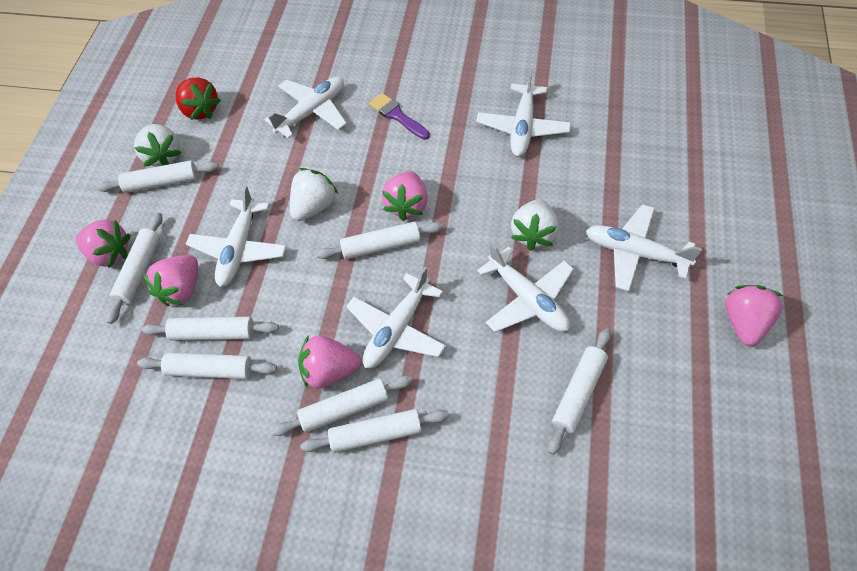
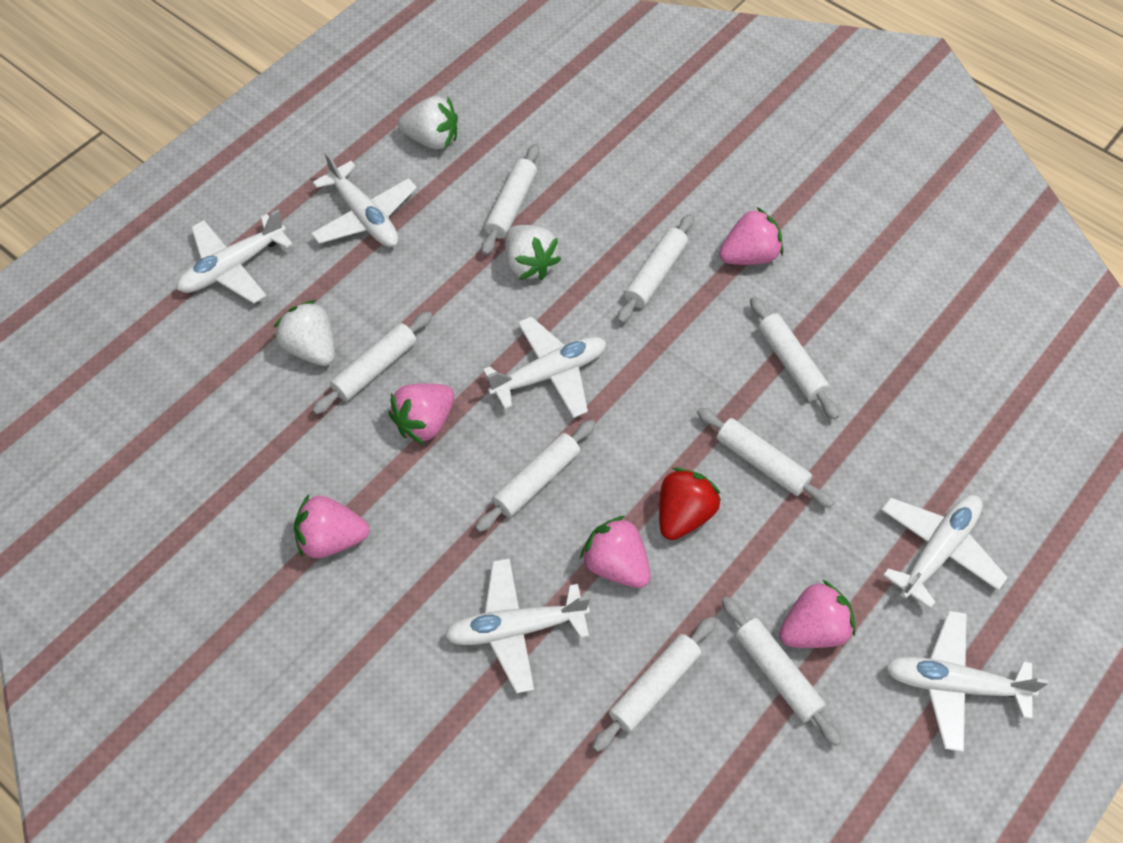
purple brush: 1 -> 0

